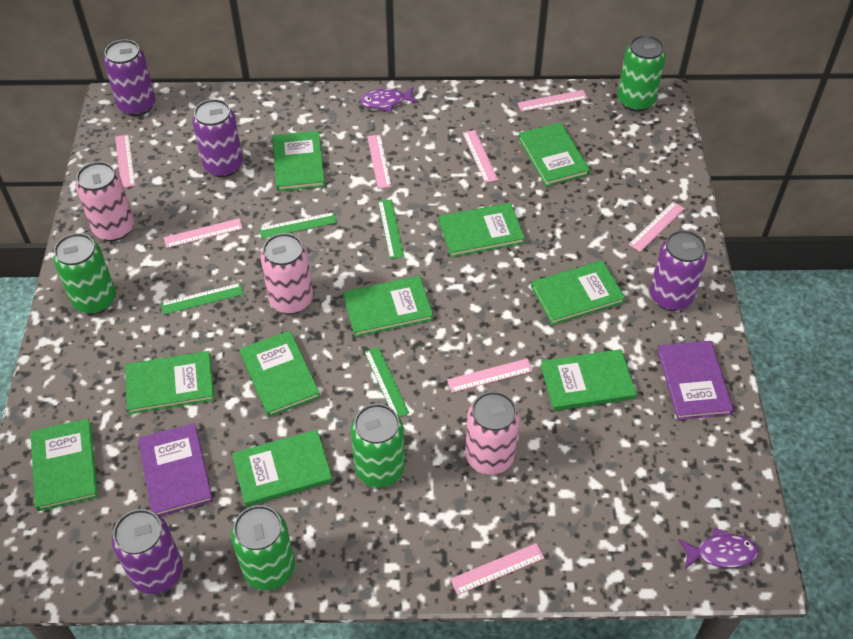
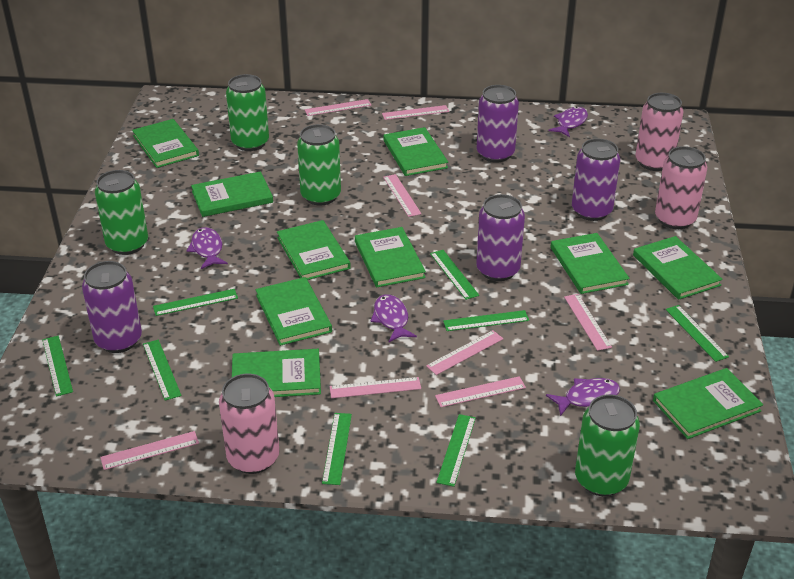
green ruler: 4 -> 8
purple book: 2 -> 0
purple fish: 2 -> 4

